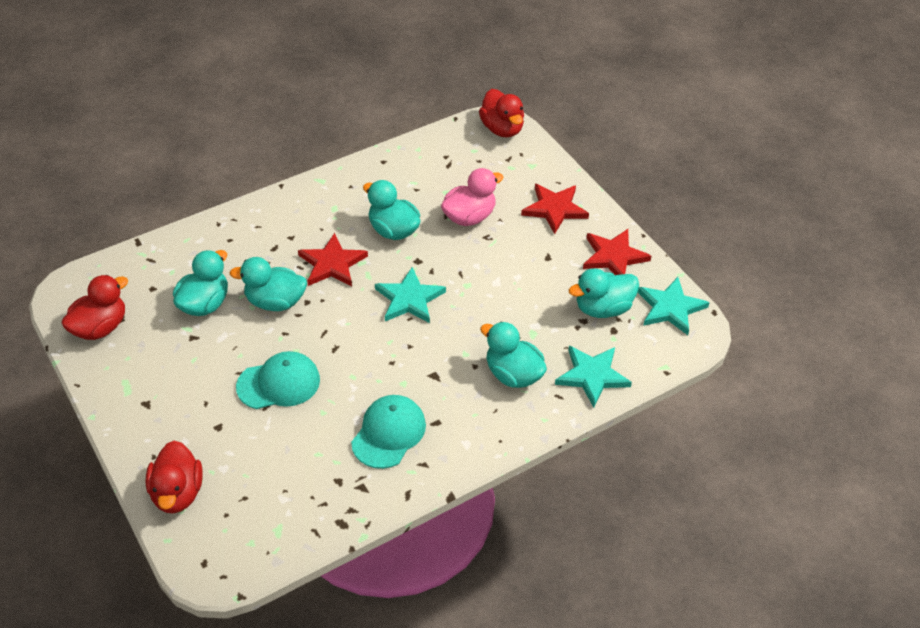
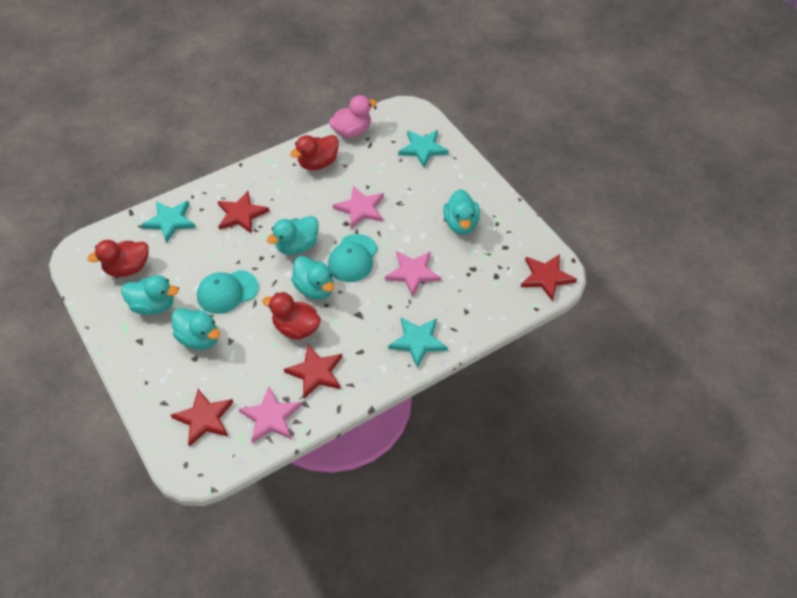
pink star: 0 -> 3
red star: 3 -> 4

